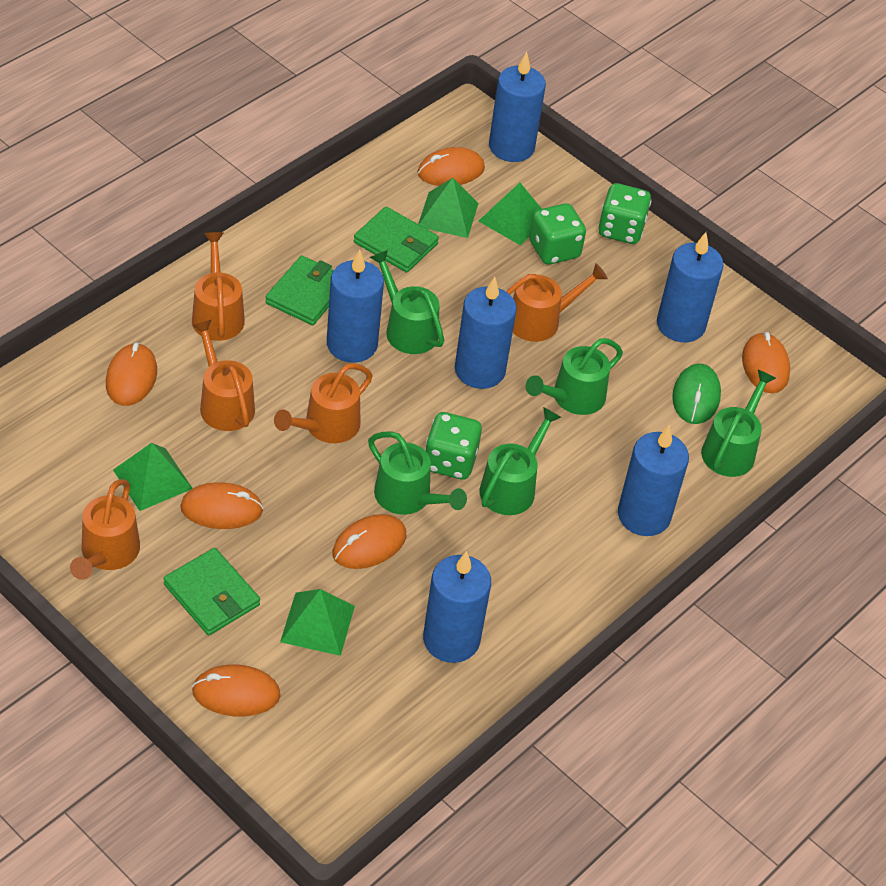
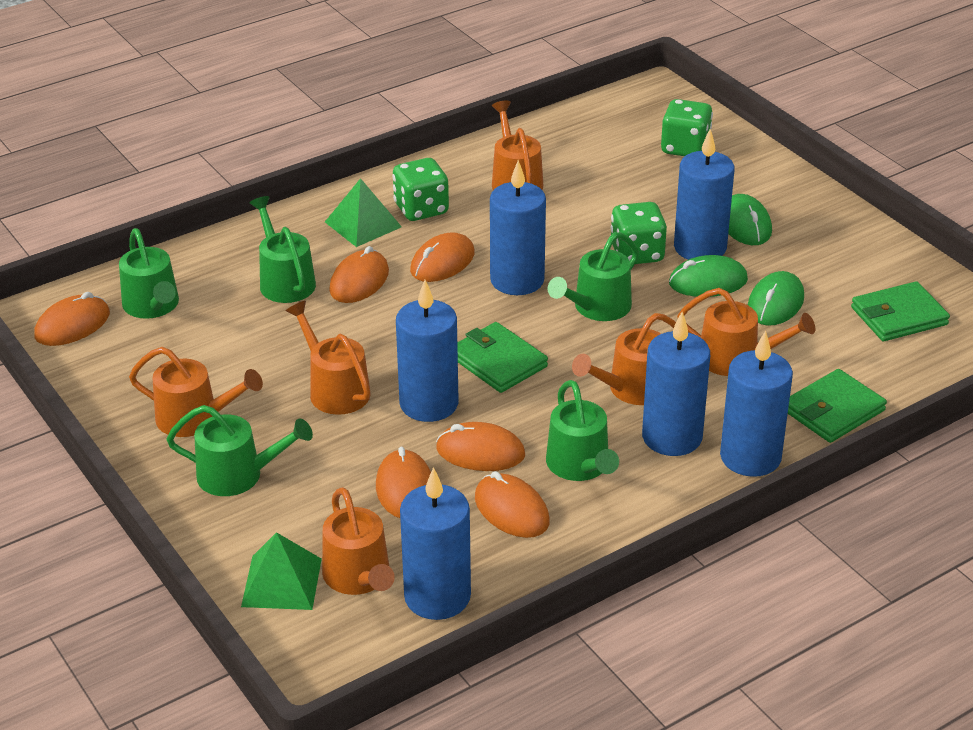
green mouse: 1 -> 3
green pyramid: 4 -> 2
orange watering can: 5 -> 6

